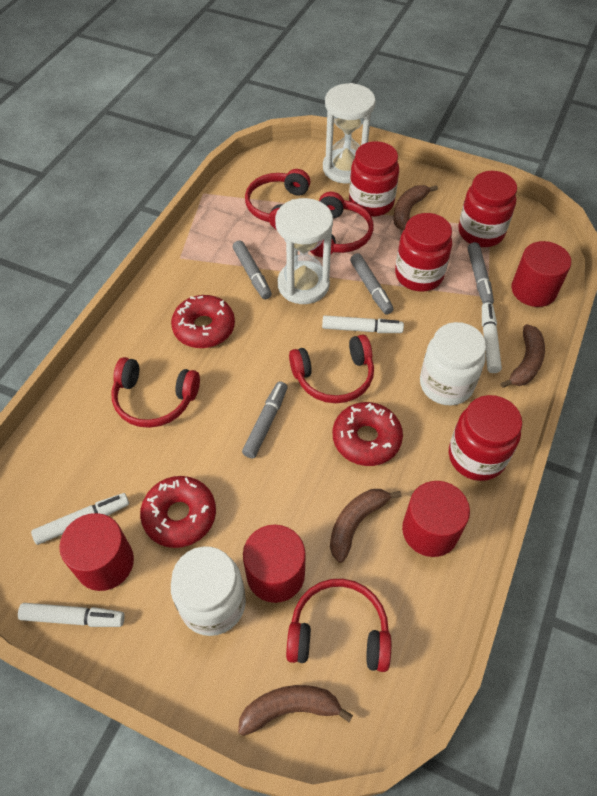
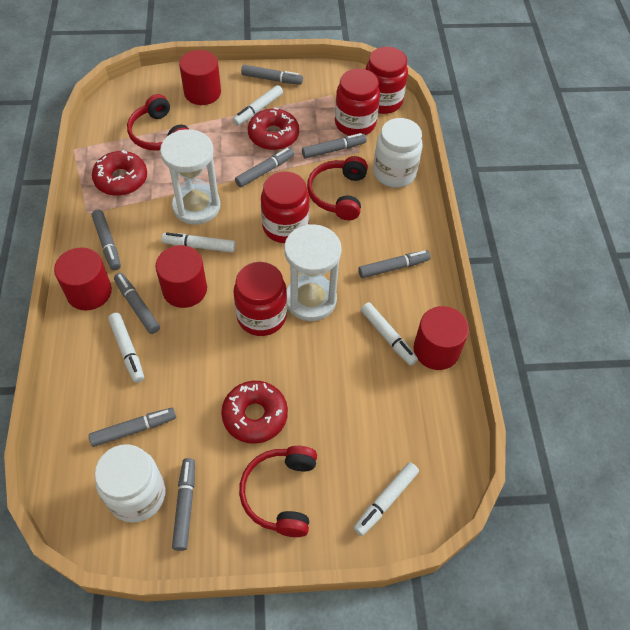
brown banana: 4 -> 0
grey marker: 4 -> 8
red headphones: 5 -> 3
white marker: 4 -> 5

